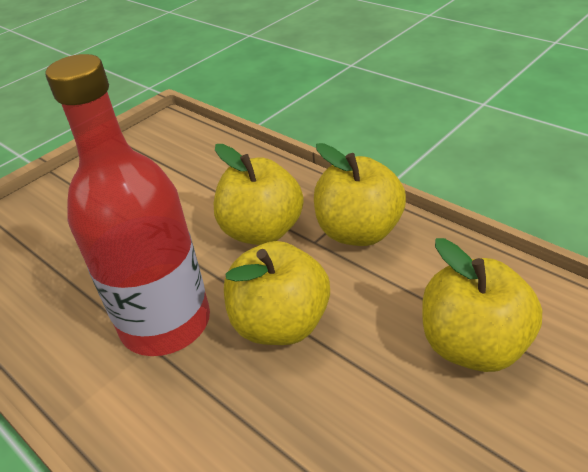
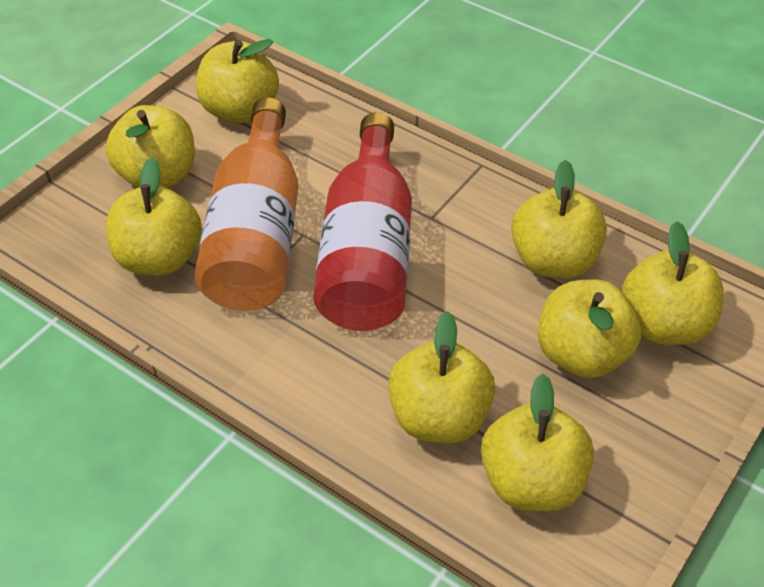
orange bottle: 0 -> 1
yellow apple: 4 -> 8

